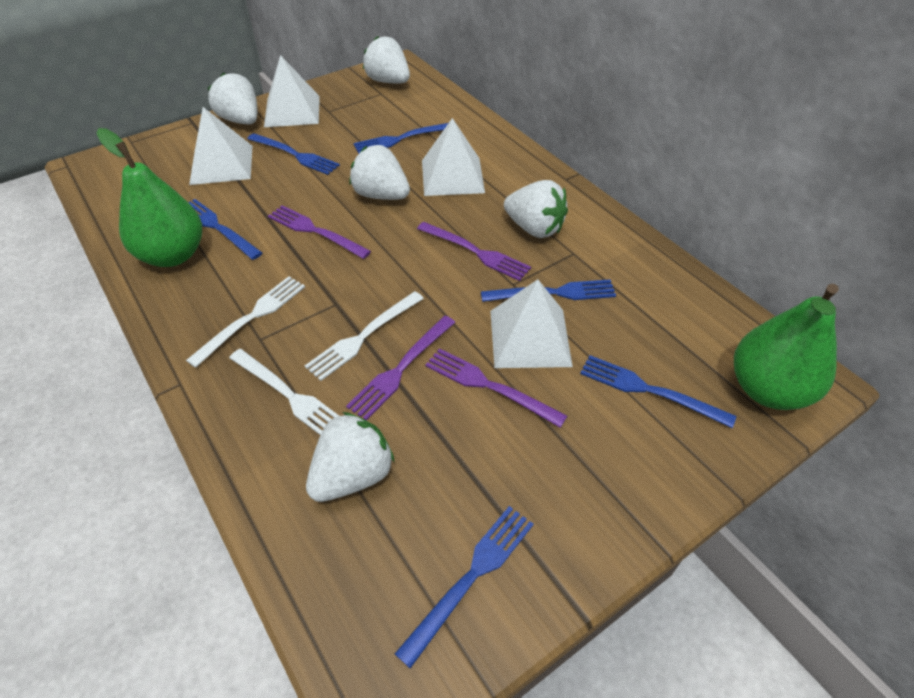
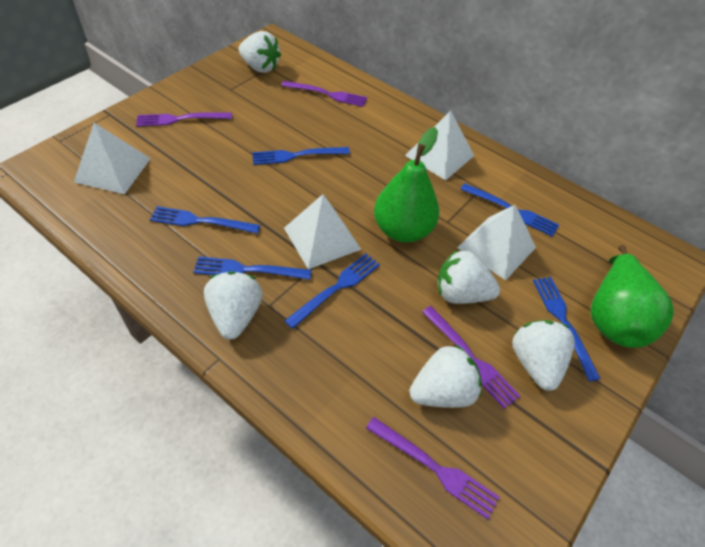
white fork: 3 -> 0

